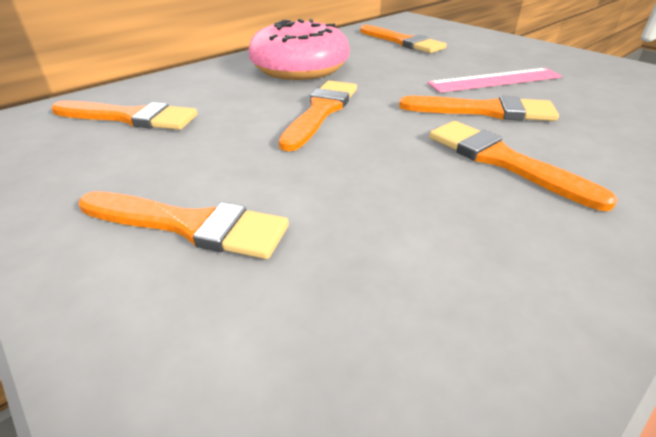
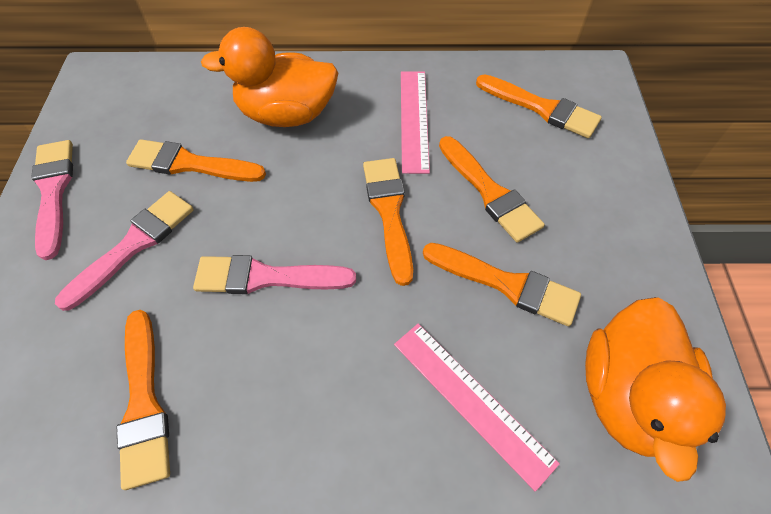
orange duck: 0 -> 2
pink brush: 0 -> 3
pink donut: 1 -> 0
pink ruler: 1 -> 2

